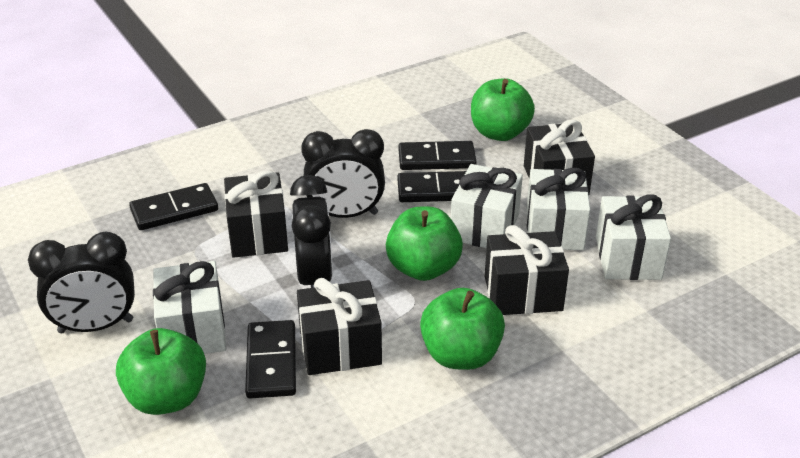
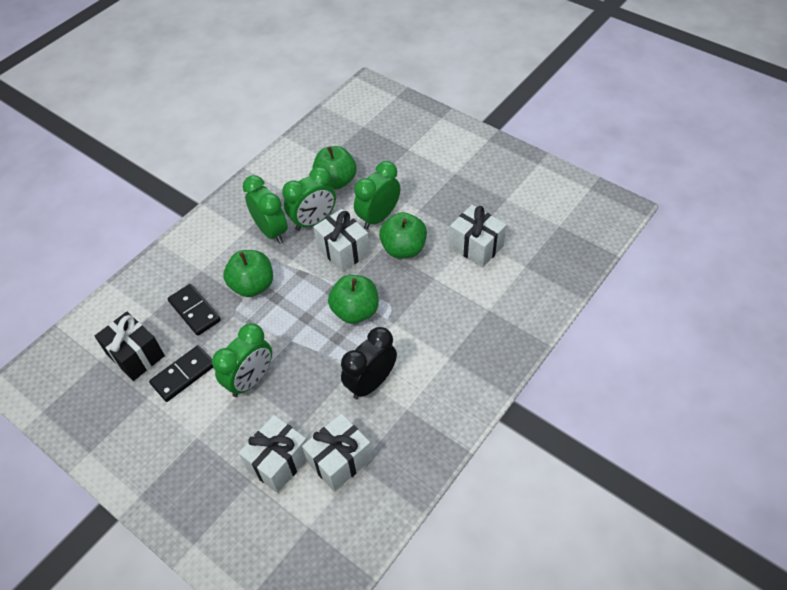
black clock: 3 -> 1
black domino: 4 -> 2
black gift: 4 -> 1
green clock: 0 -> 4

